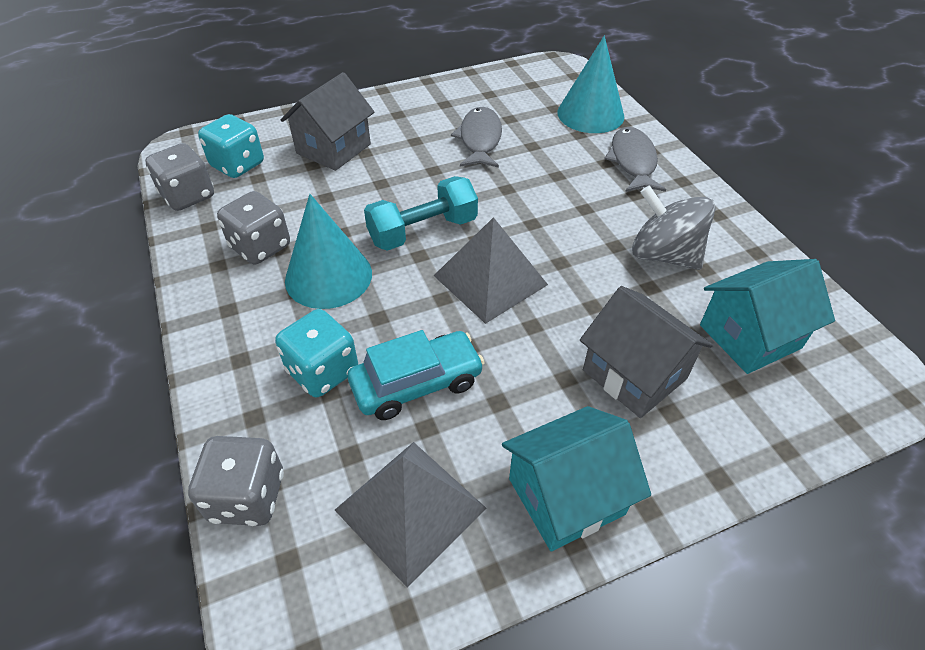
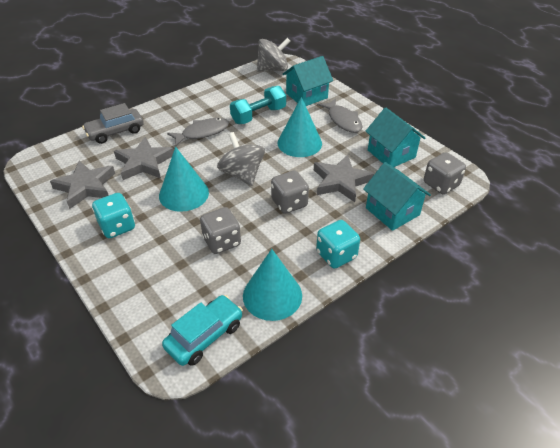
grey car: 0 -> 1
grey house: 2 -> 0
grey pyramid: 2 -> 0
grey spinning top: 1 -> 2
grey star: 0 -> 3
turquoise cone: 2 -> 3
turquoise house: 2 -> 3

